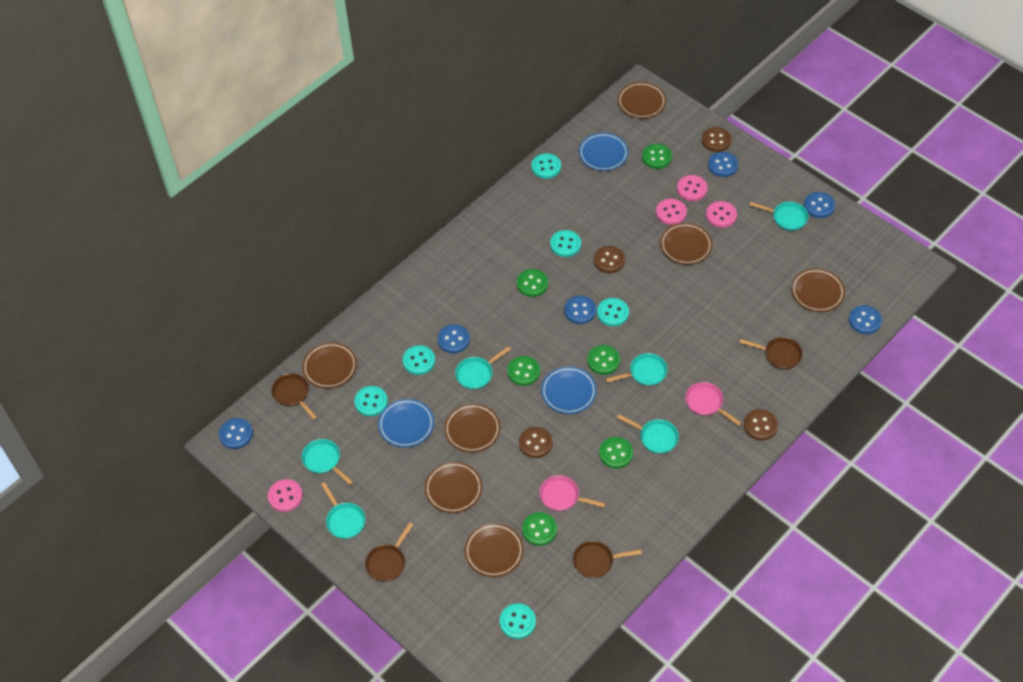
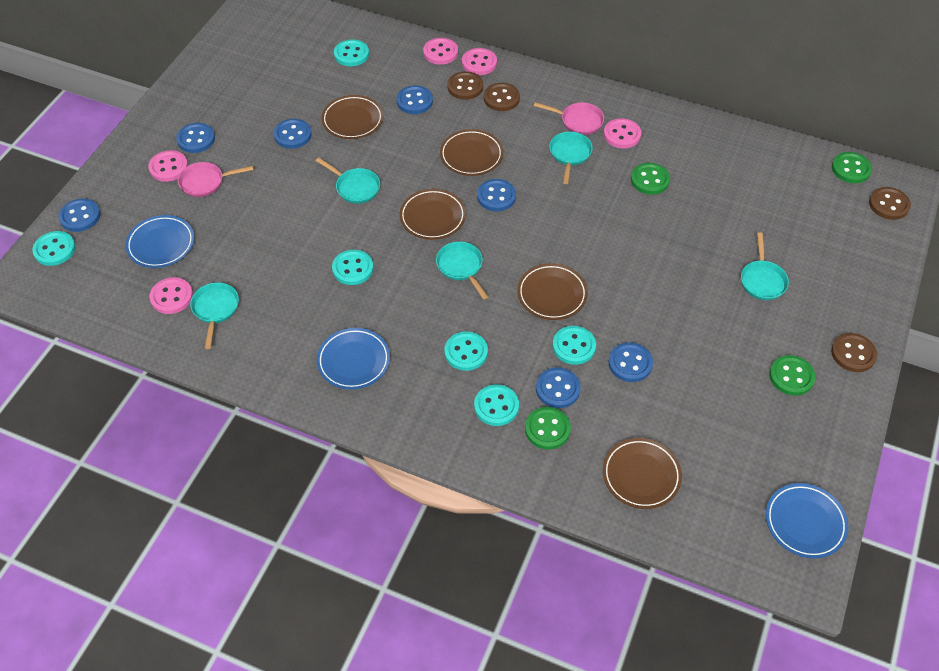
blue button: 6 -> 7
brown pan: 4 -> 0
brown plate: 7 -> 5
green button: 6 -> 4
pink button: 4 -> 5
turquoise pan: 6 -> 5

